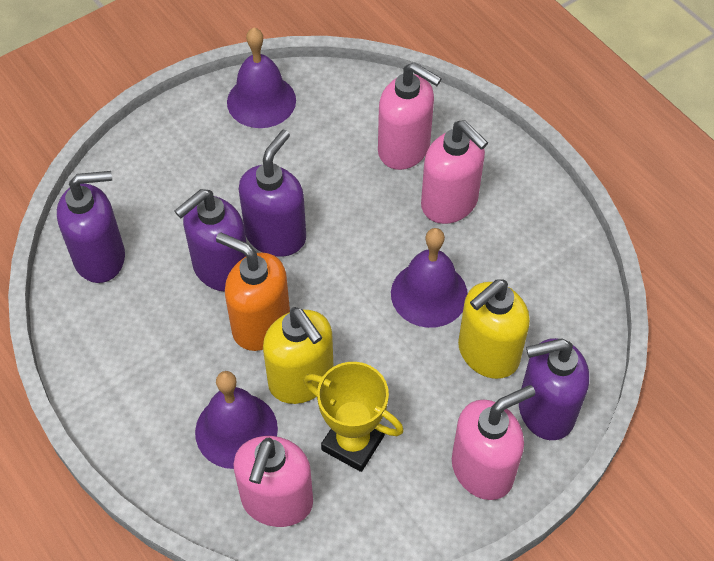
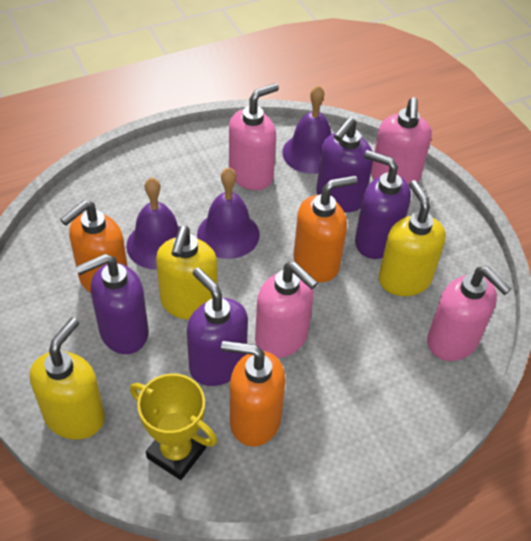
orange soap dispenser: 1 -> 3
yellow soap dispenser: 2 -> 3

